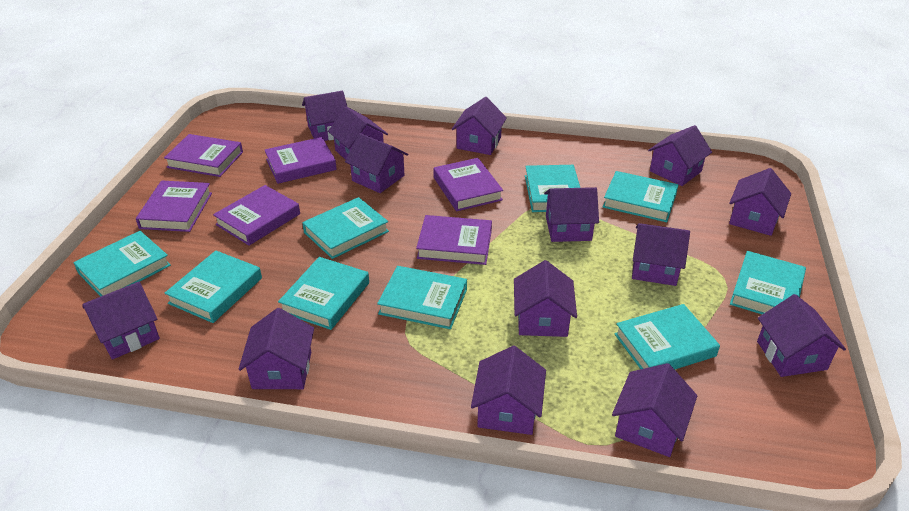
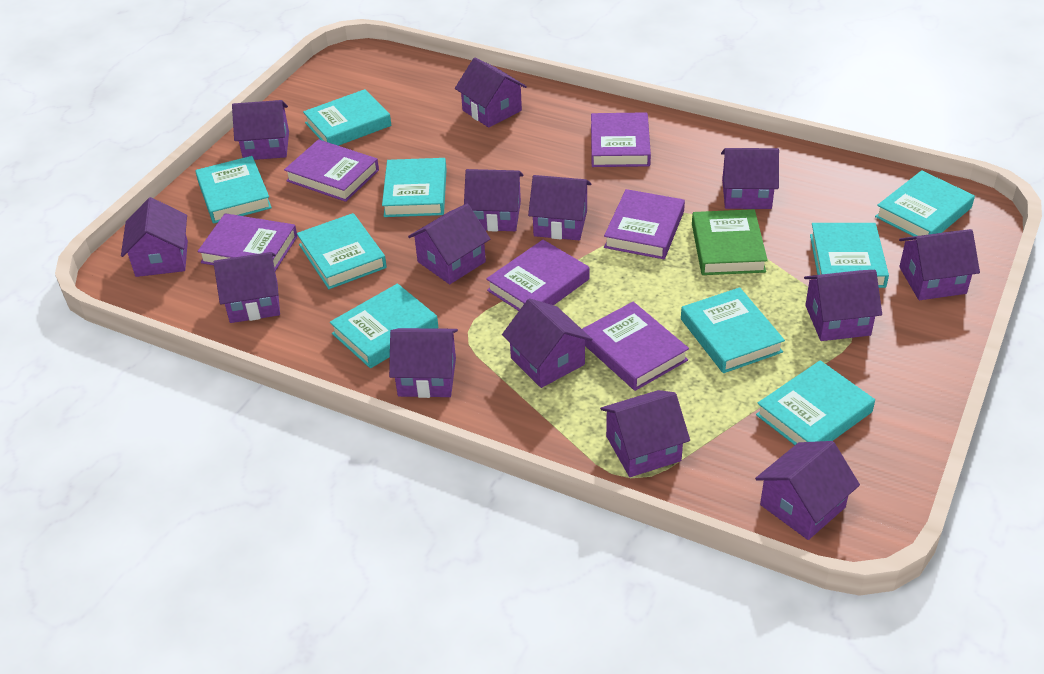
green book: 0 -> 1

